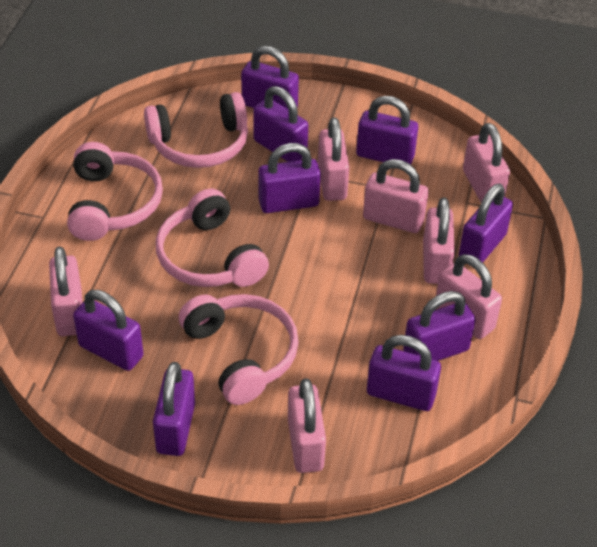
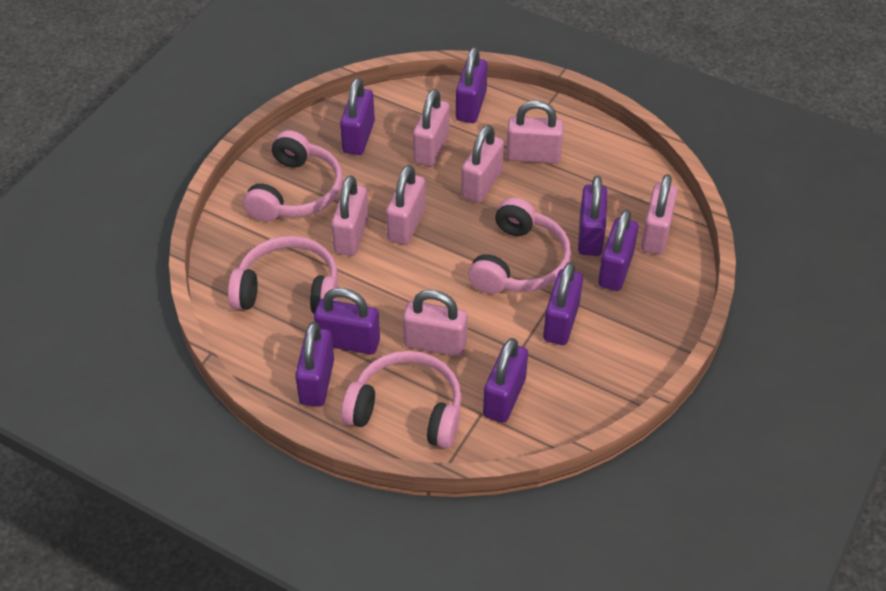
purple padlock: 9 -> 8

